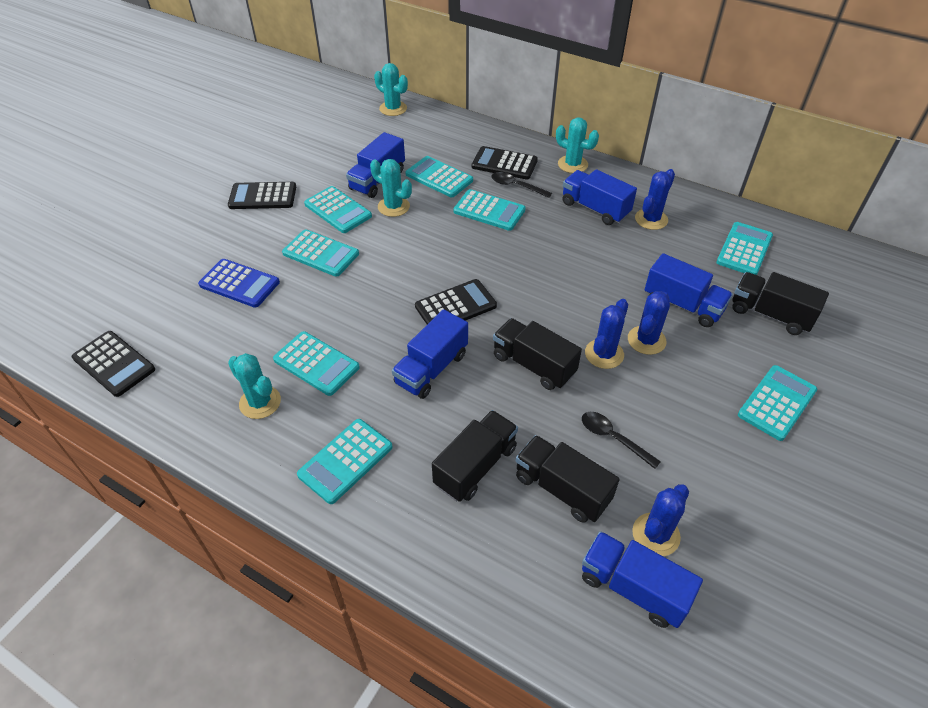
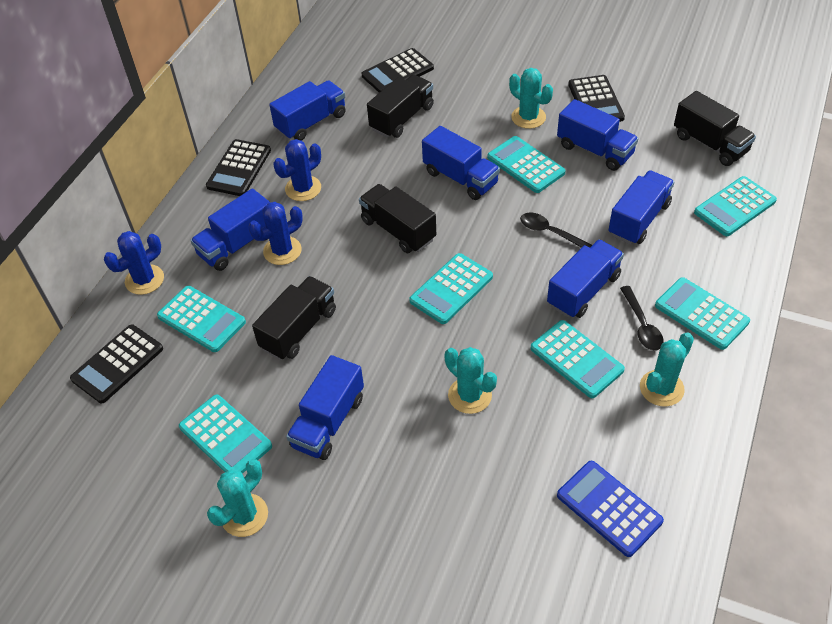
blue cactus: 4 -> 3
blue truck: 5 -> 7
turquoise calculator: 8 -> 7

